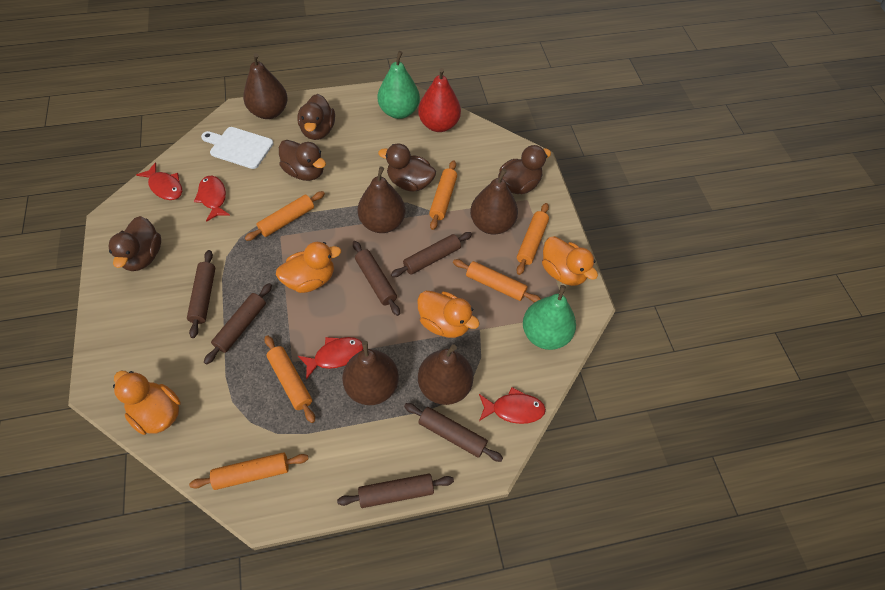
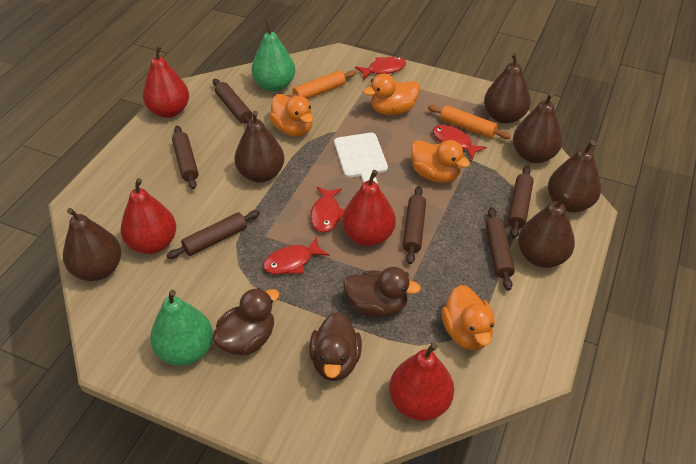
brown duck: 5 -> 3
brown pear: 5 -> 6
orange rolling pin: 6 -> 2
red pear: 1 -> 4

